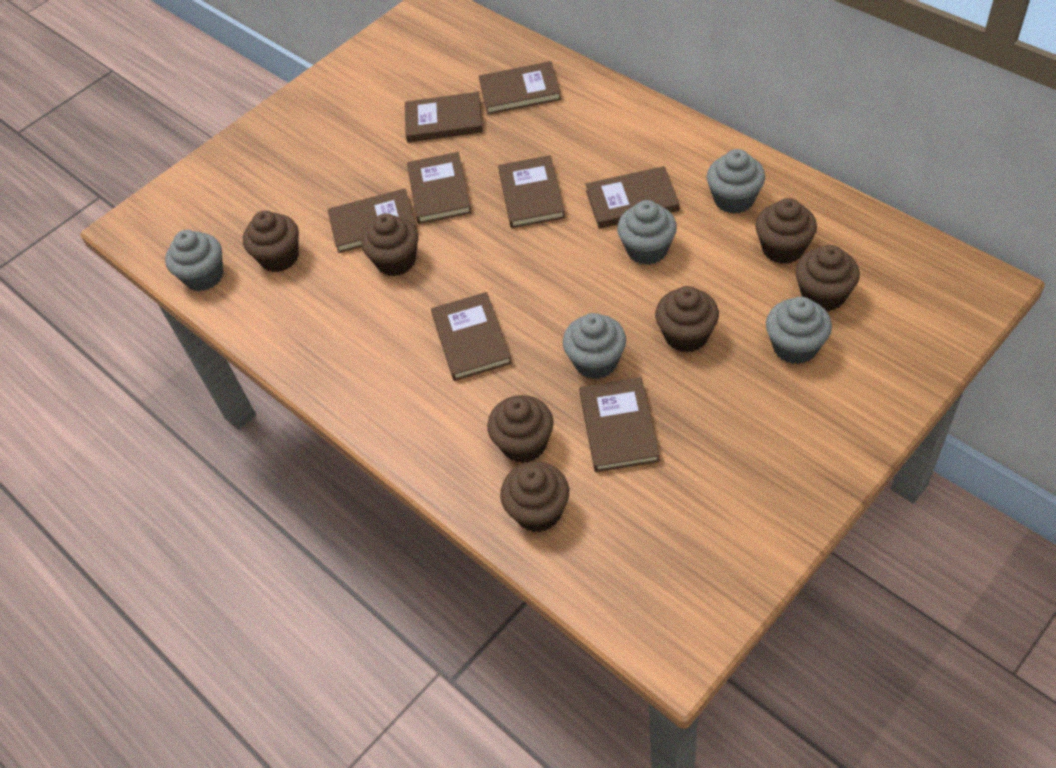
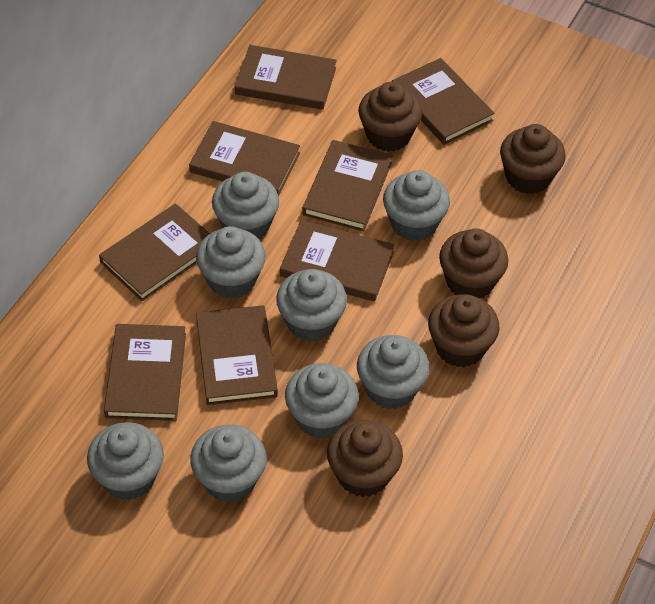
brown cupcake: 7 -> 5
grey cupcake: 5 -> 8

